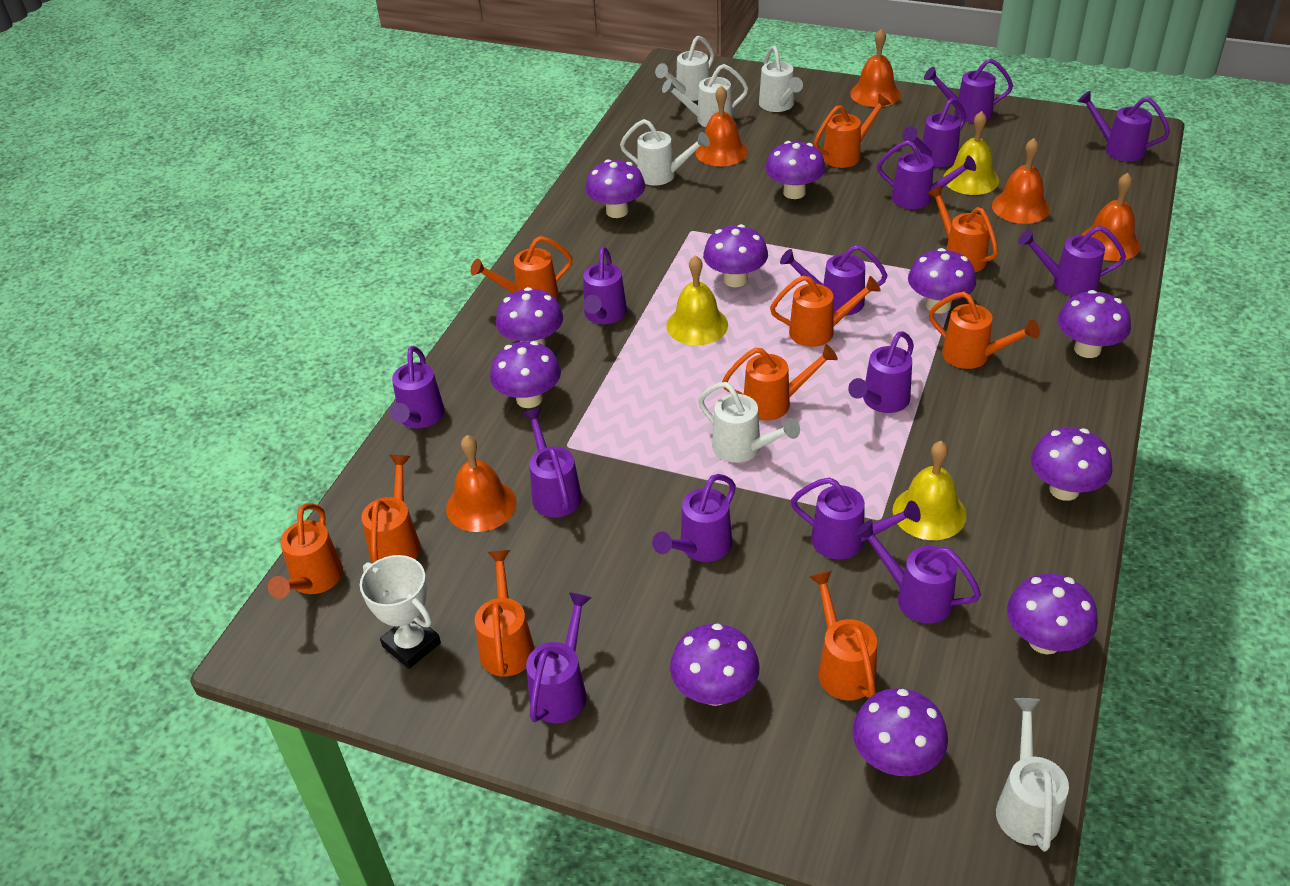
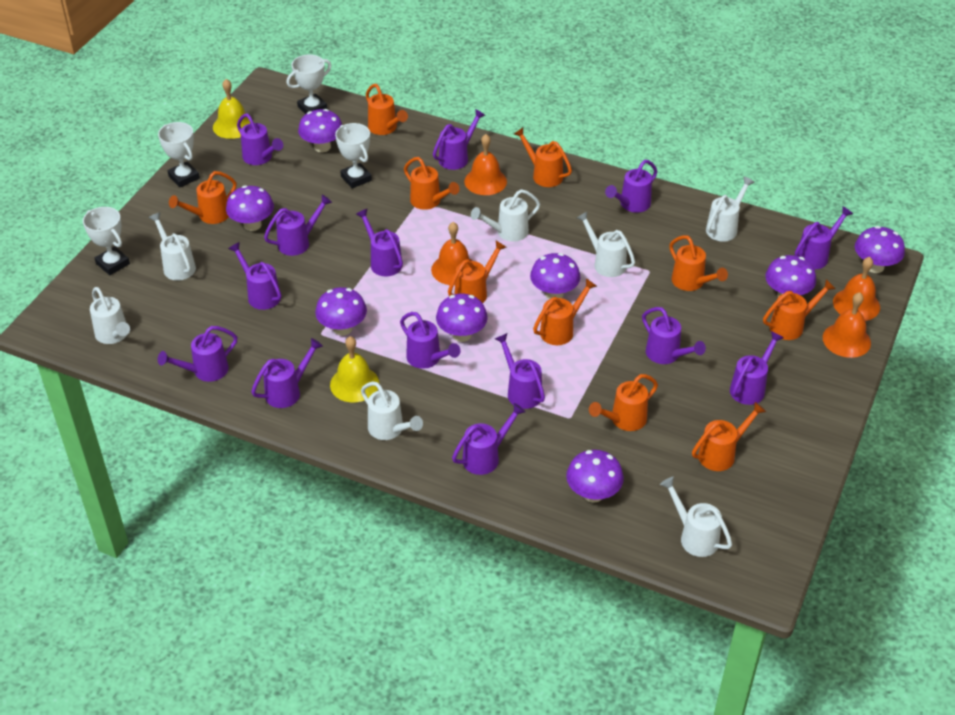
orange bell: 5 -> 4
purple mushroom: 11 -> 8
white trophy: 1 -> 4
white watering can: 6 -> 7
yellow bell: 3 -> 2

